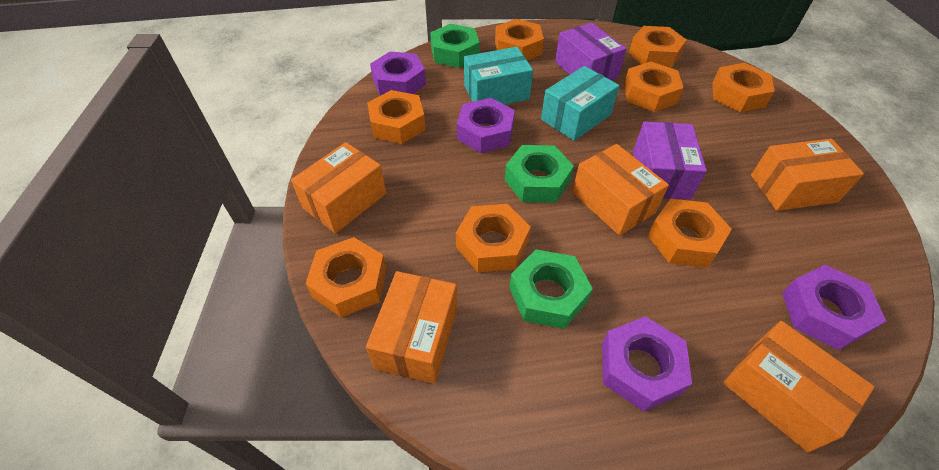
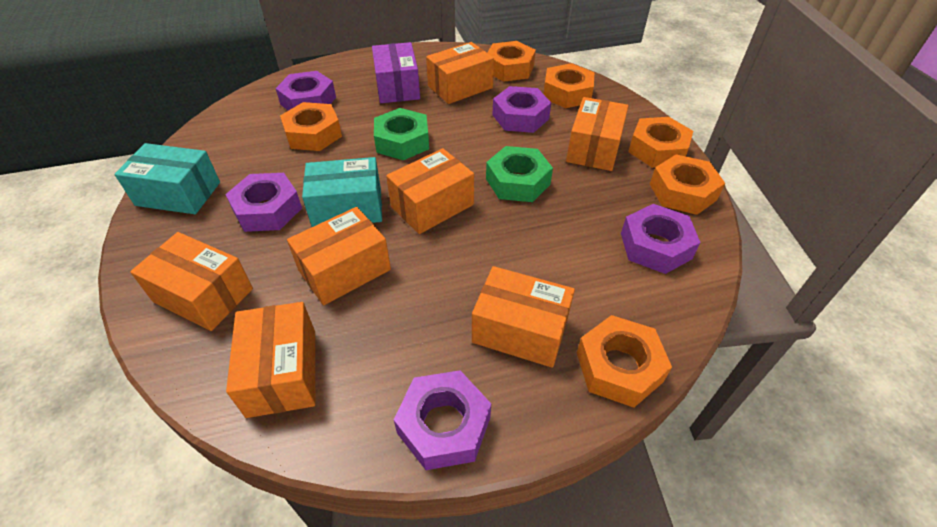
green nut: 3 -> 2
orange box: 5 -> 7
orange nut: 8 -> 6
purple box: 2 -> 1
purple nut: 4 -> 5

